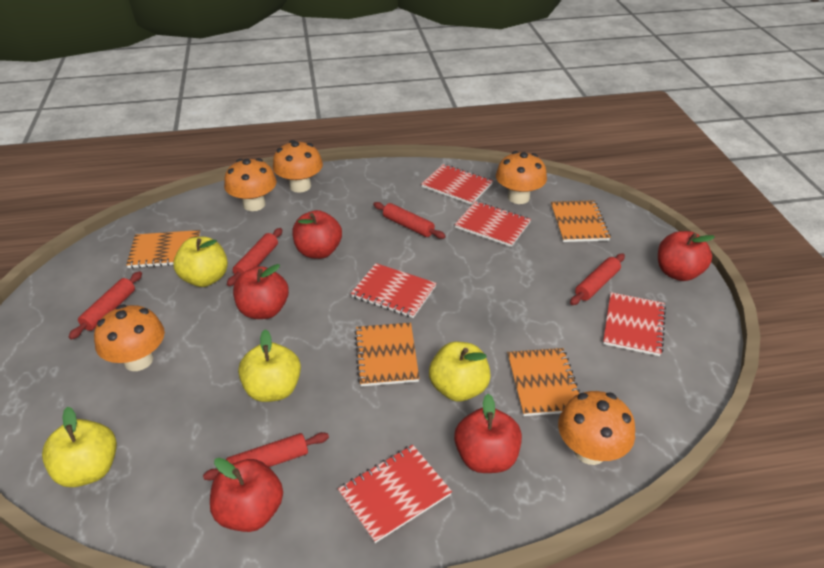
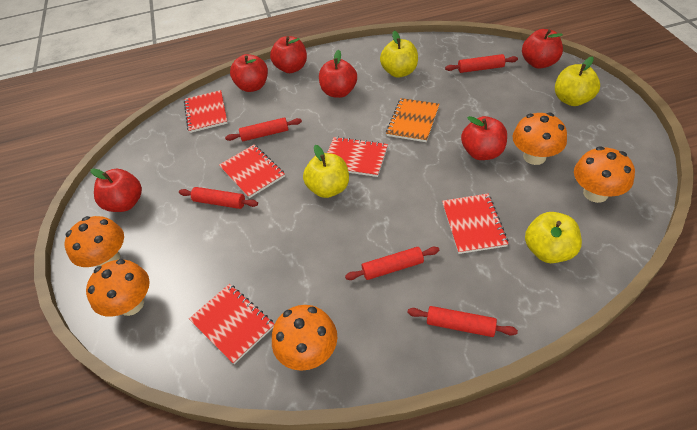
orange notebook: 4 -> 1
red apple: 5 -> 6

